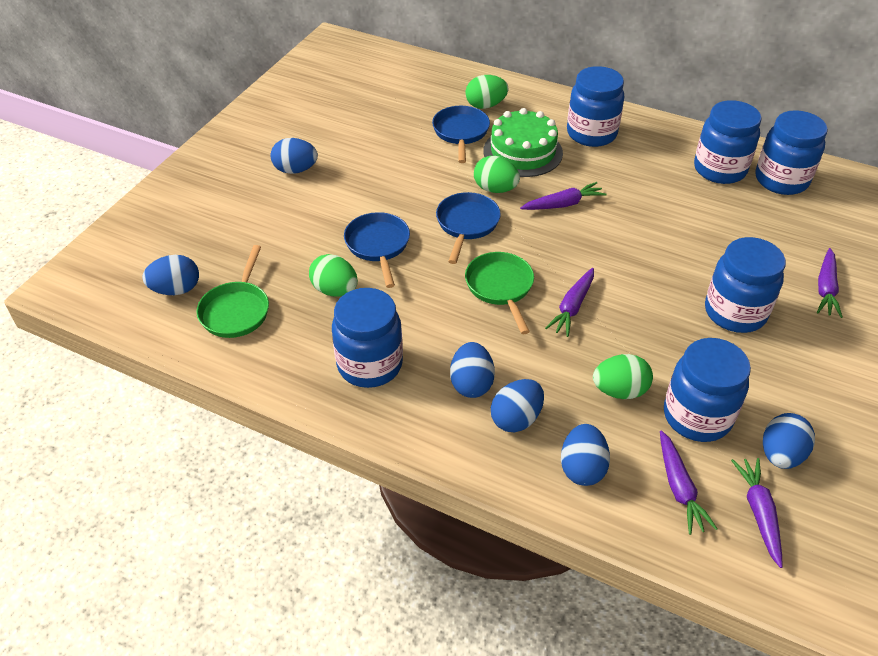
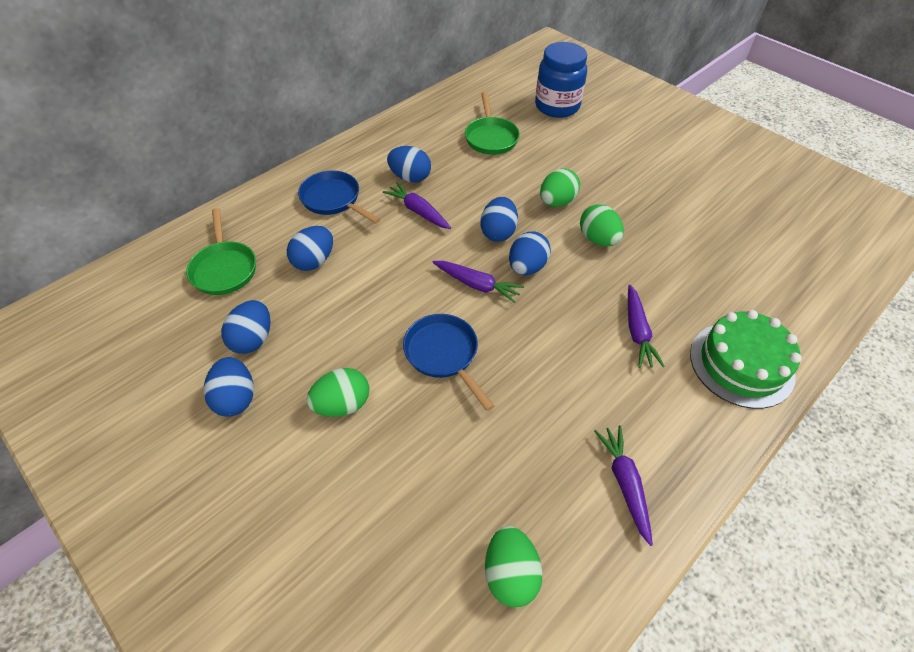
blue jar: 6 -> 1
blue pan: 3 -> 2
purple carrot: 5 -> 4

